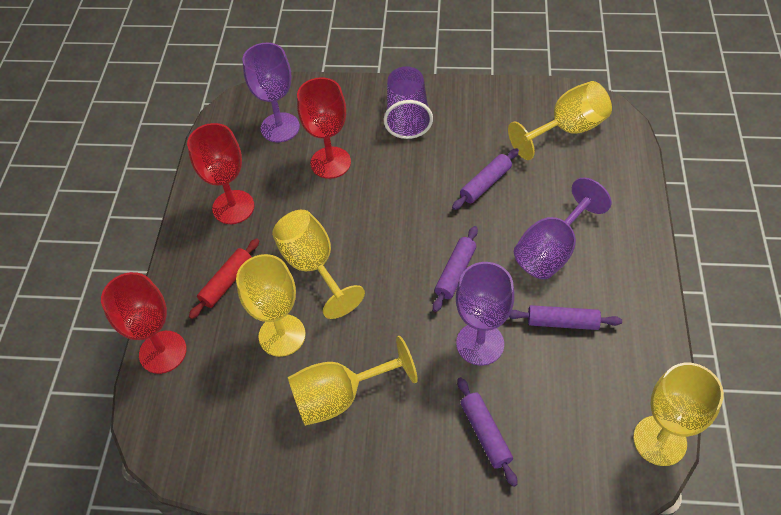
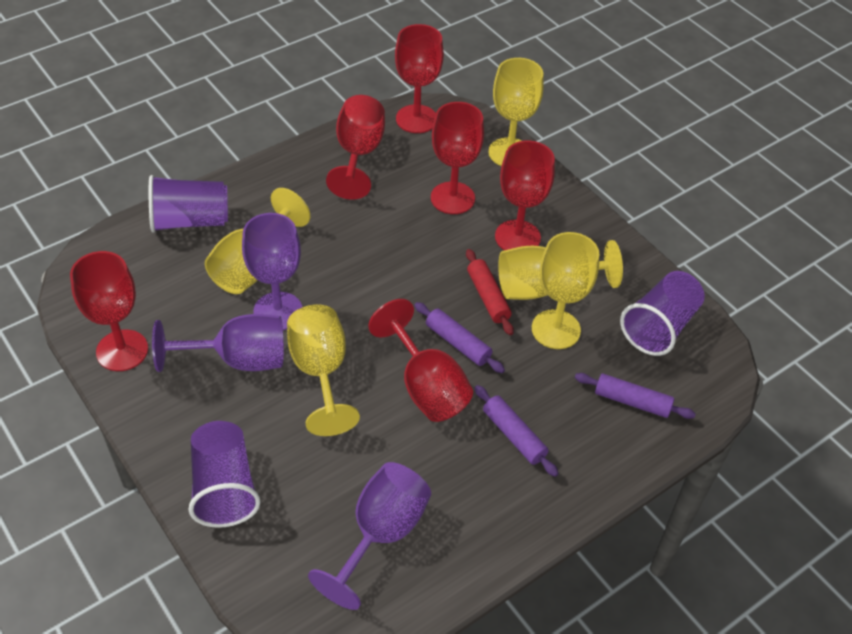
purple cup: 1 -> 3
purple rolling pin: 4 -> 3
red goblet: 3 -> 6

